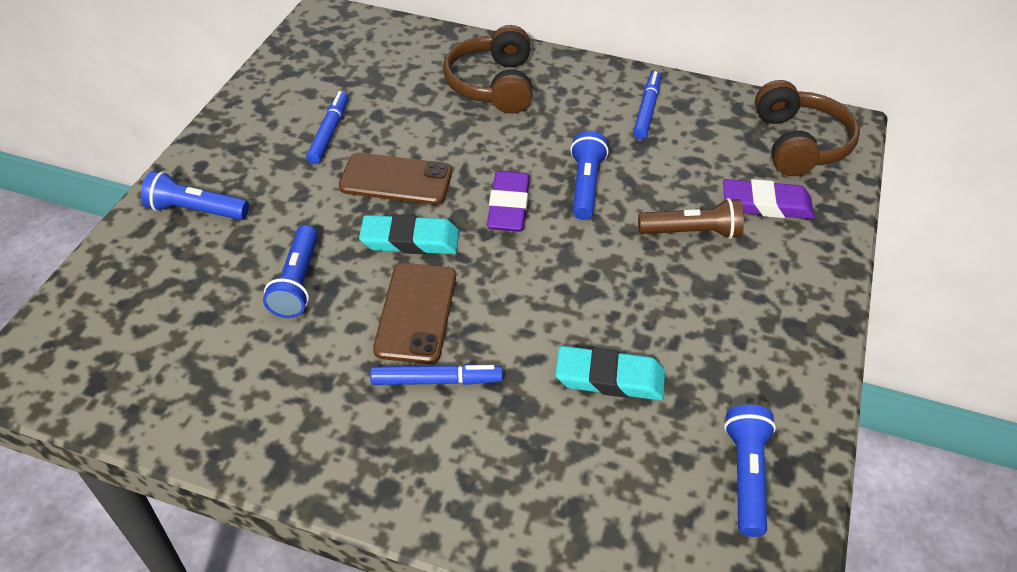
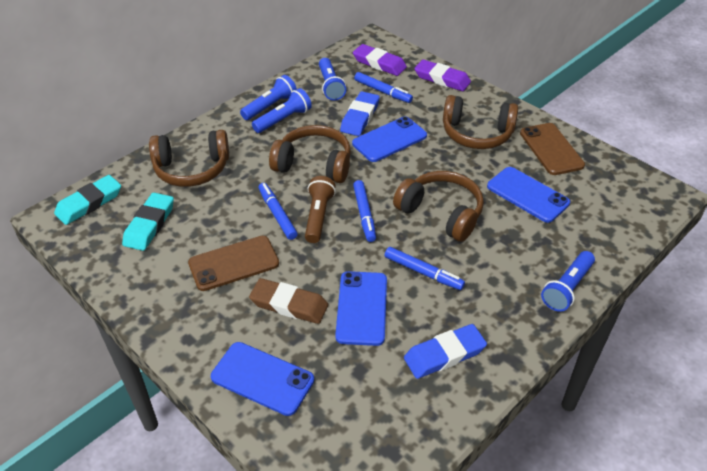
blue eraser: 0 -> 2
blue marker: 3 -> 4
blue phone: 0 -> 4
brown eraser: 0 -> 1
brown headphones: 2 -> 4

